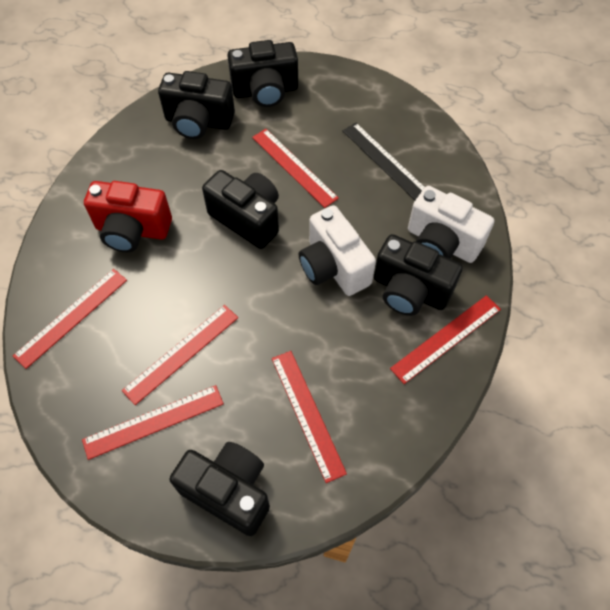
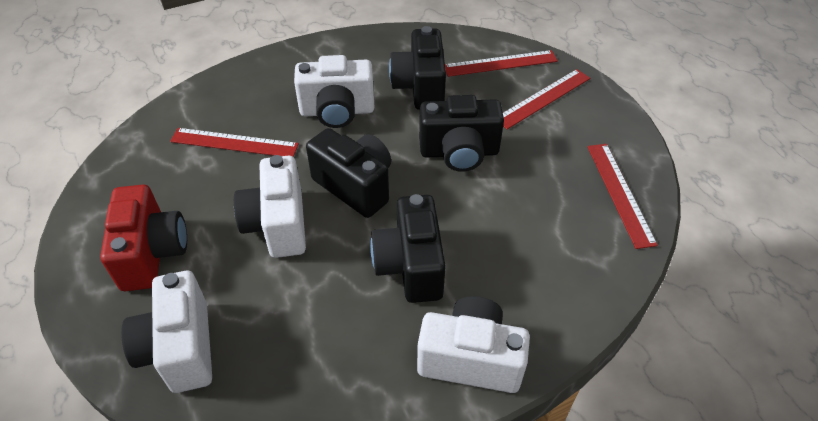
black camera: 5 -> 4
black ruler: 1 -> 0
red ruler: 6 -> 4
white camera: 2 -> 4

